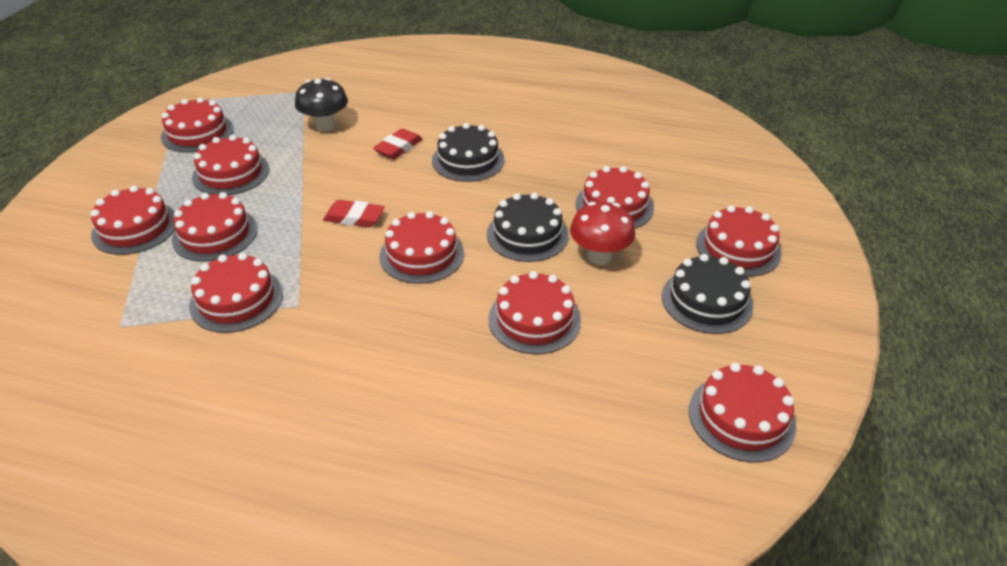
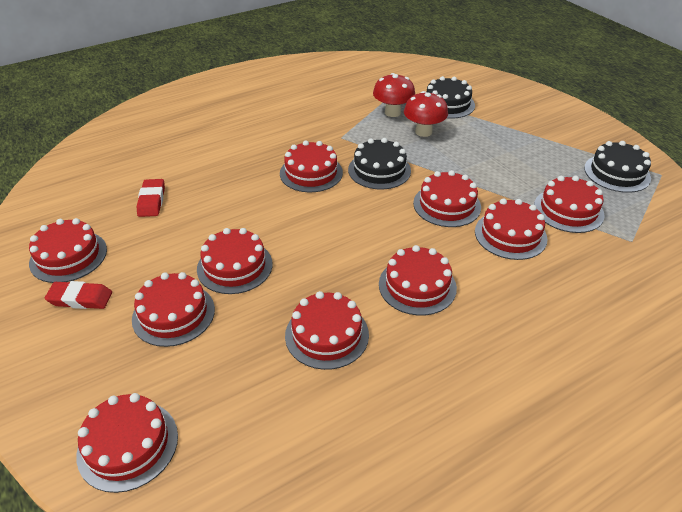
black mushroom: 1 -> 0
red mushroom: 1 -> 2

